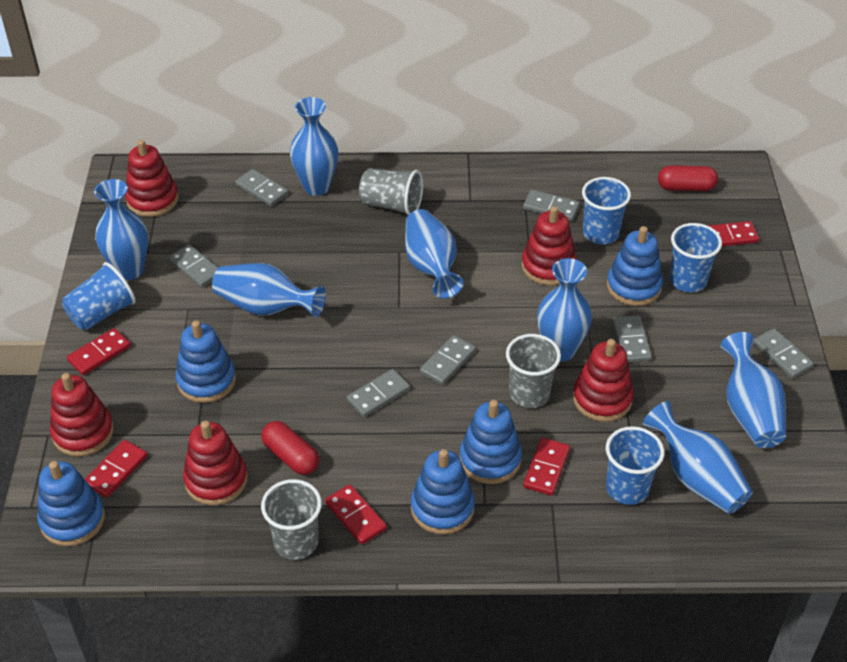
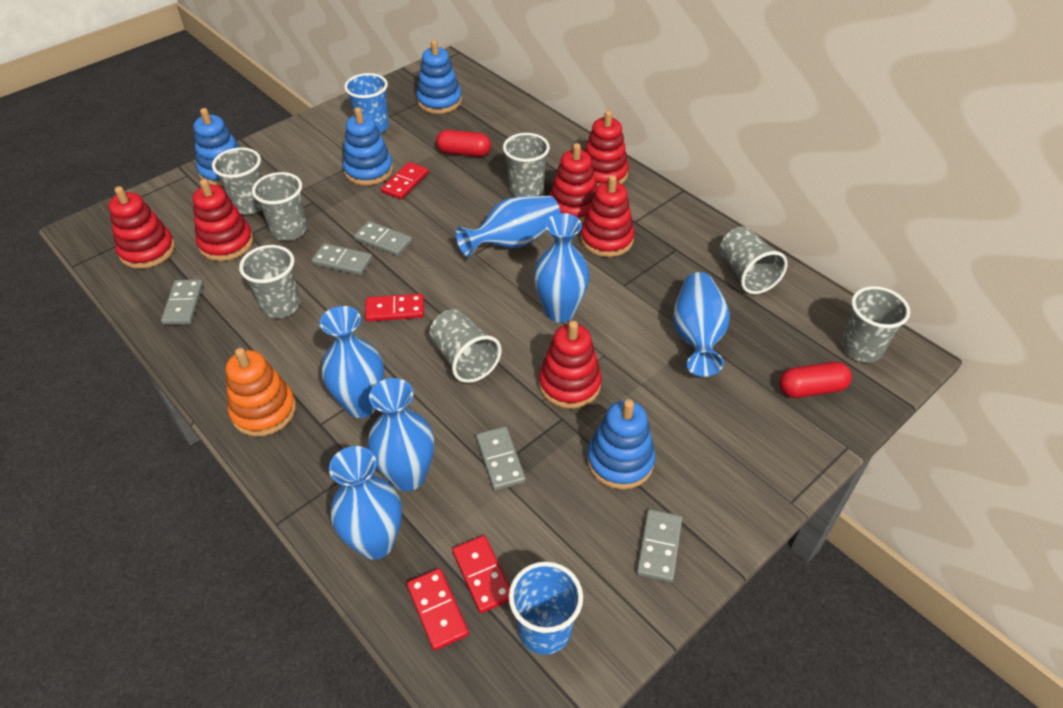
blue cup: 4 -> 2
blue stacking toy: 5 -> 4
blue vase: 7 -> 6
grey cup: 3 -> 7
grey domino: 7 -> 5
orange stacking toy: 0 -> 1
red domino: 5 -> 4
red stacking toy: 5 -> 6

